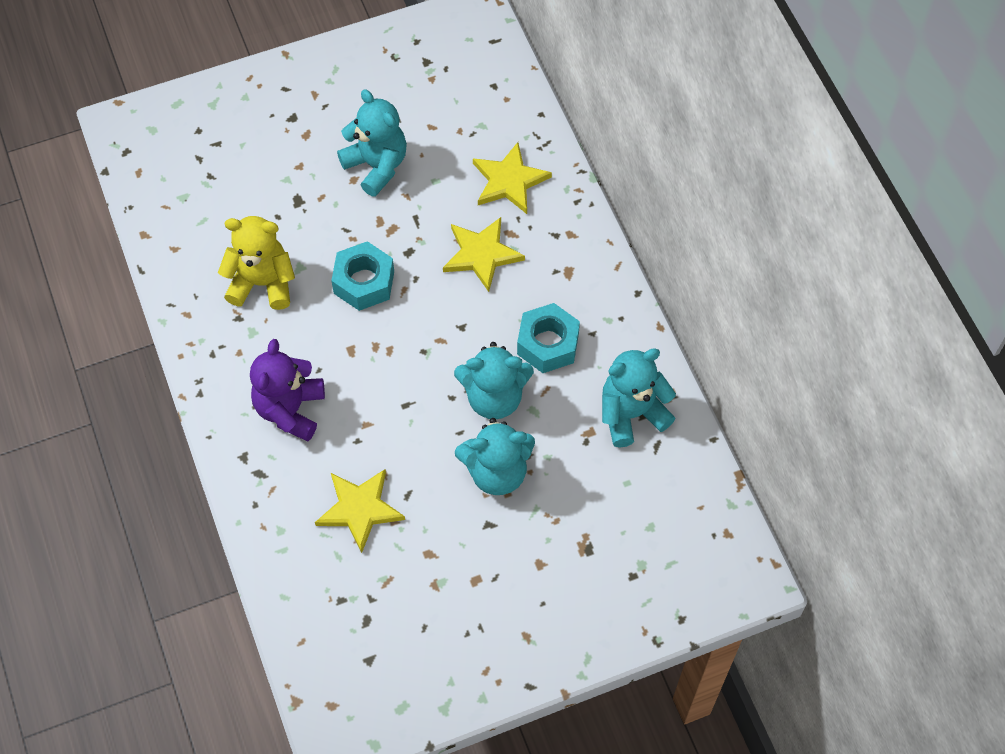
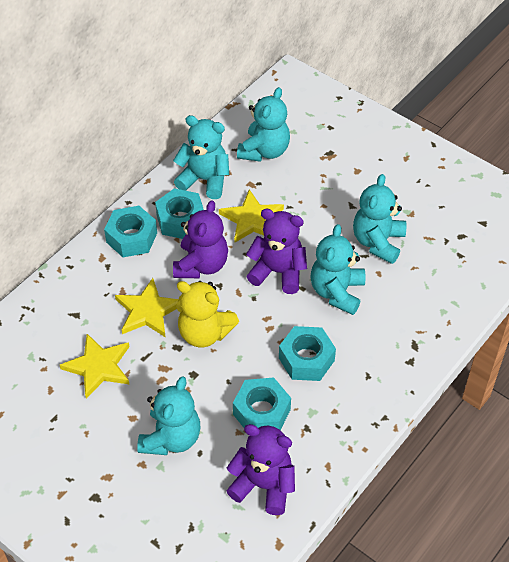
purple teddy bear: 1 -> 3
turquoise nut: 2 -> 4
turquoise teddy bear: 4 -> 5

